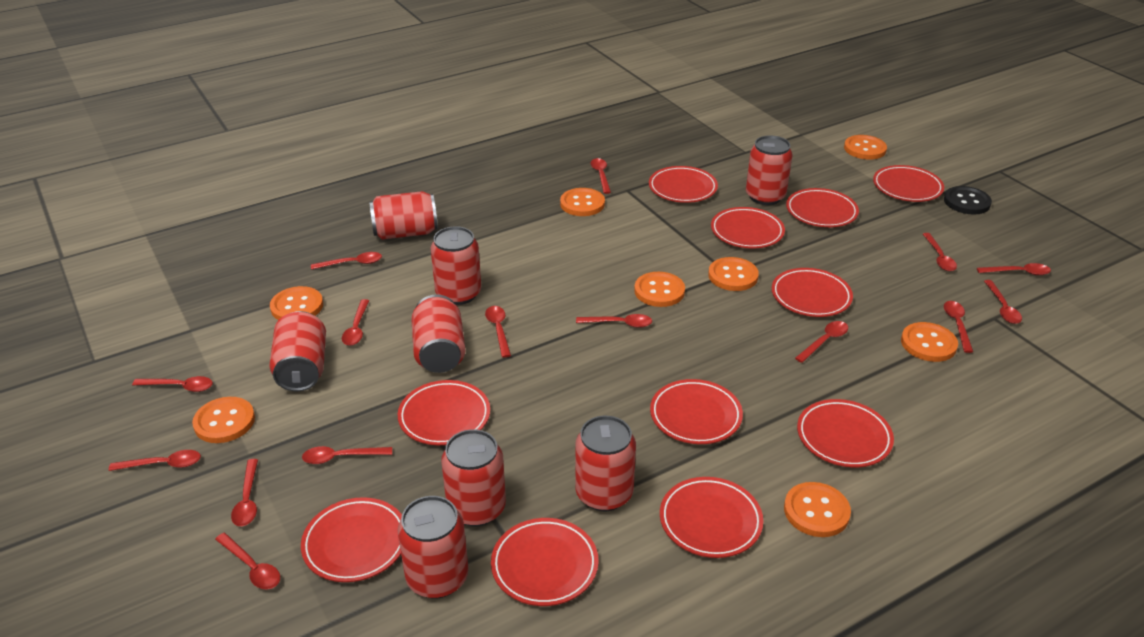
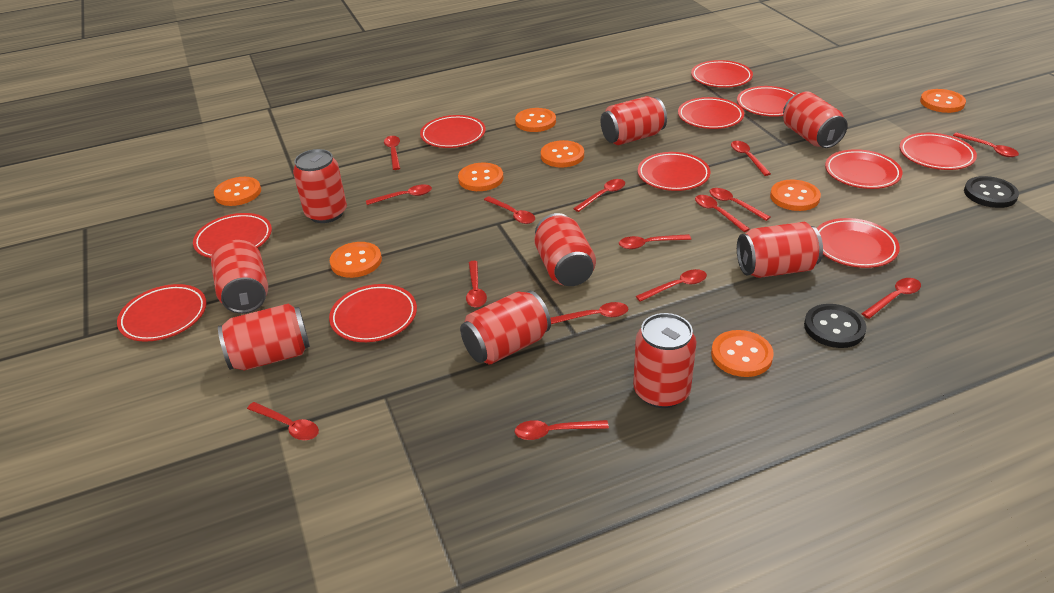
black button: 1 -> 2
red can: 8 -> 9

